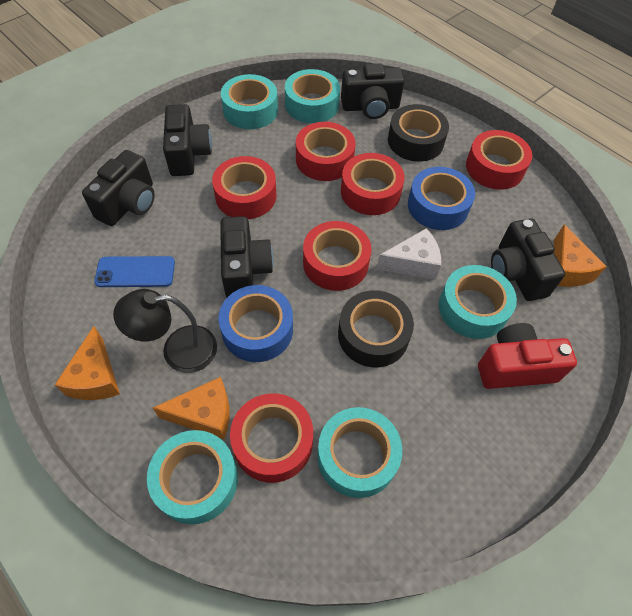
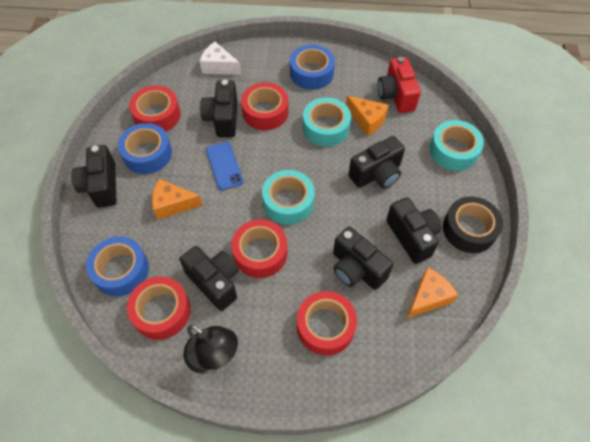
black camera: 5 -> 6
black tape: 2 -> 1
blue tape: 2 -> 3
red tape: 6 -> 5
turquoise tape: 5 -> 3

